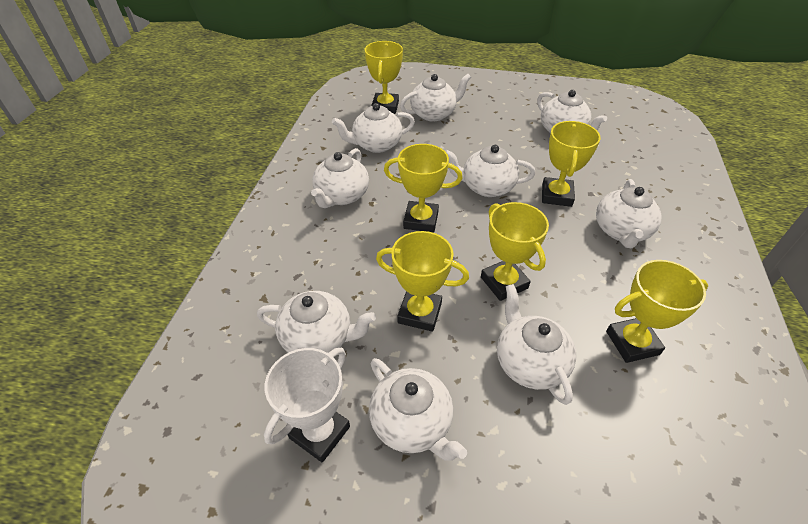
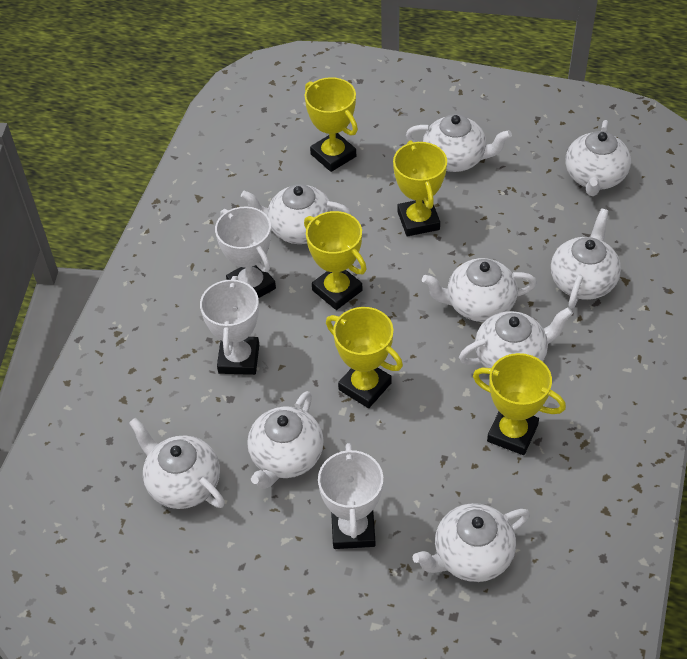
white trophy: 1 -> 3
yellow trophy: 6 -> 5

